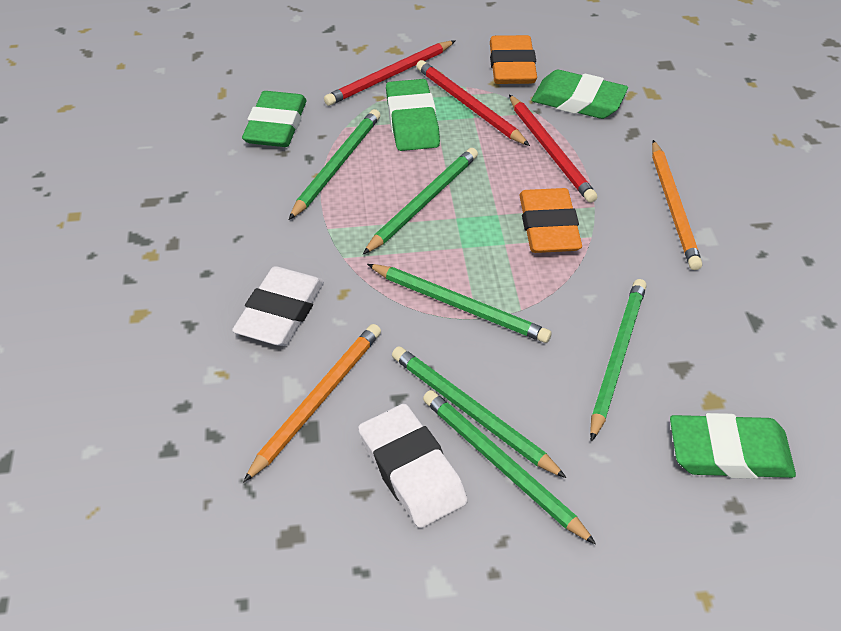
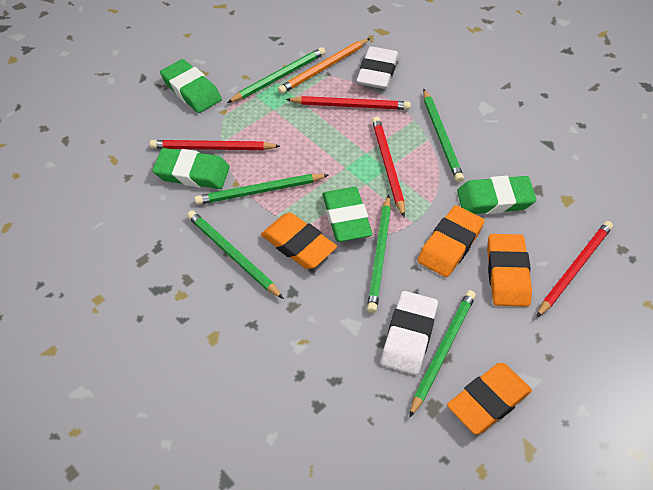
orange eraser: 2 -> 4
orange pencil: 2 -> 1
red pencil: 3 -> 4

